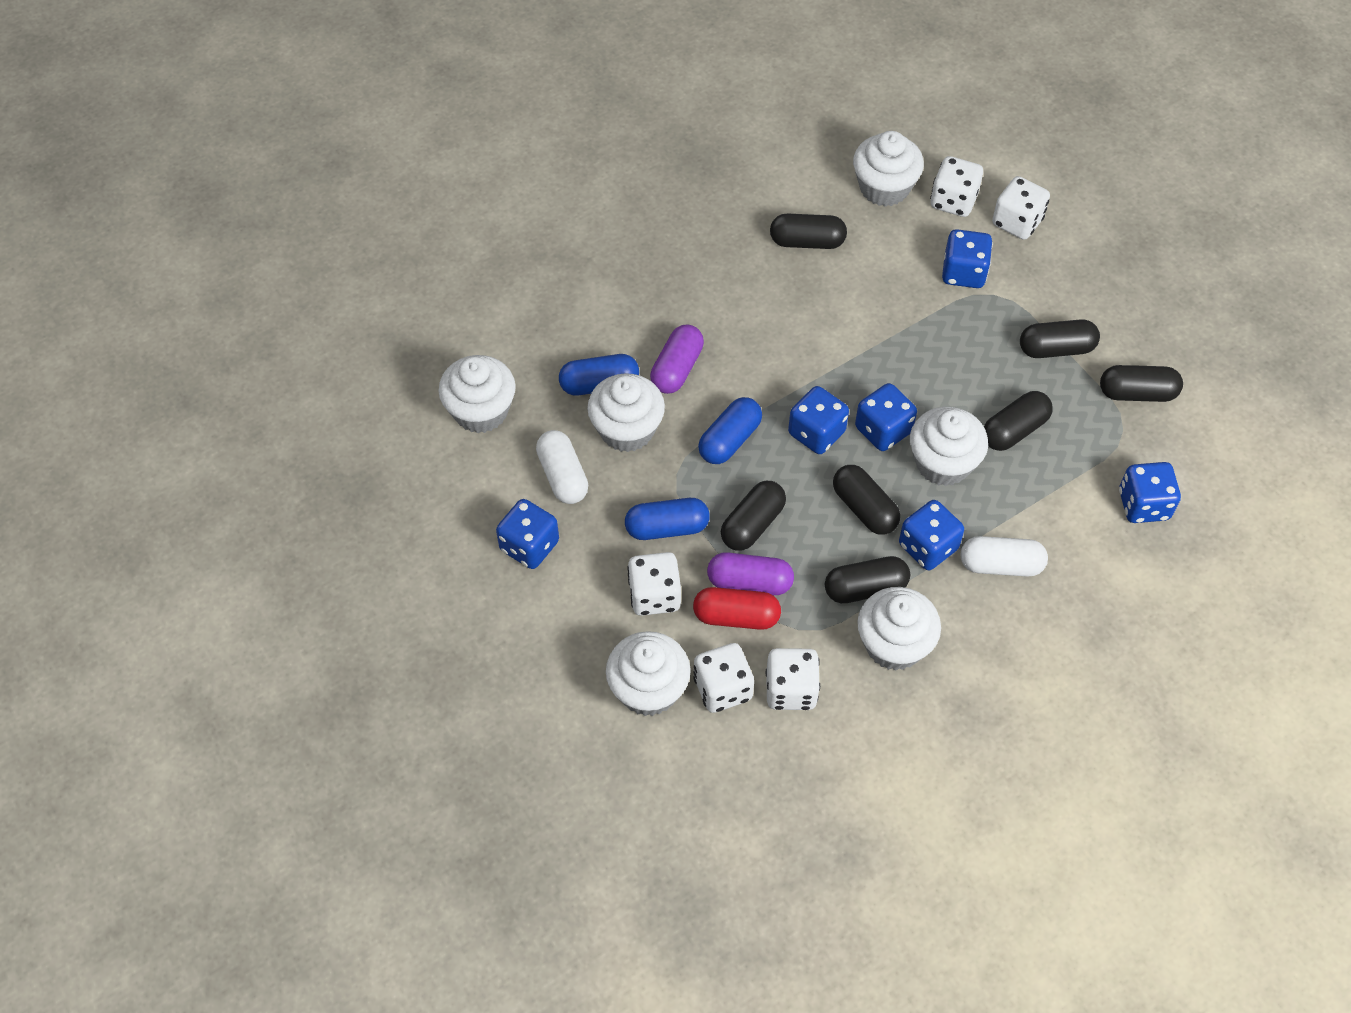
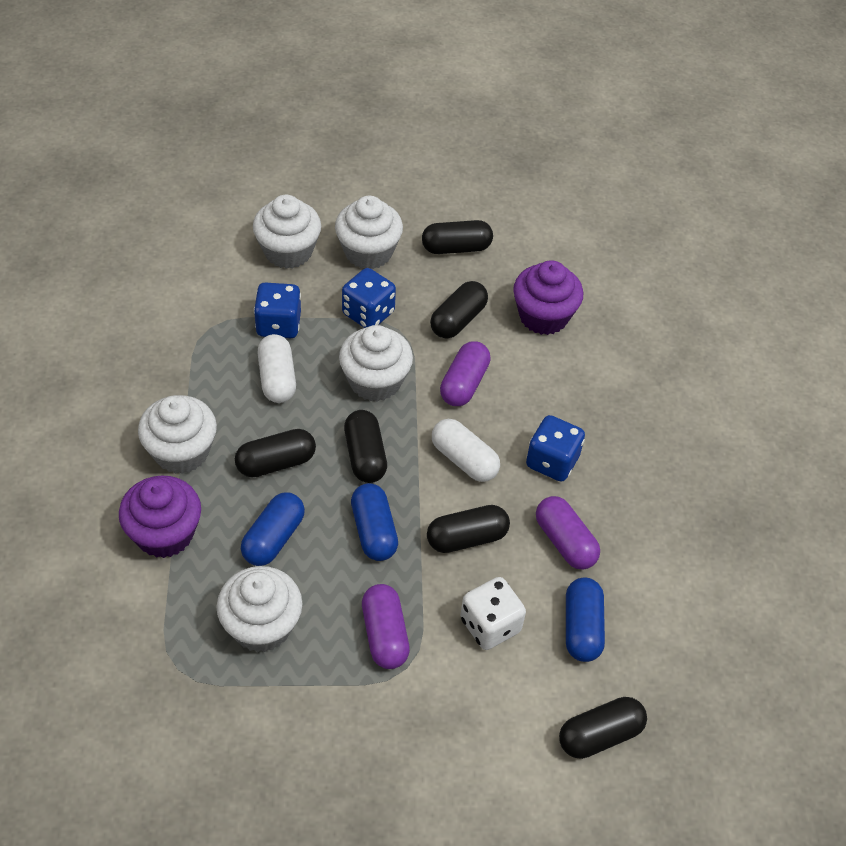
black capsule: 7 -> 6
blue dice: 6 -> 3
purple capsule: 2 -> 3
purple cupcake: 0 -> 2
red capsule: 1 -> 0
white cupcake: 6 -> 5
white dice: 5 -> 1

